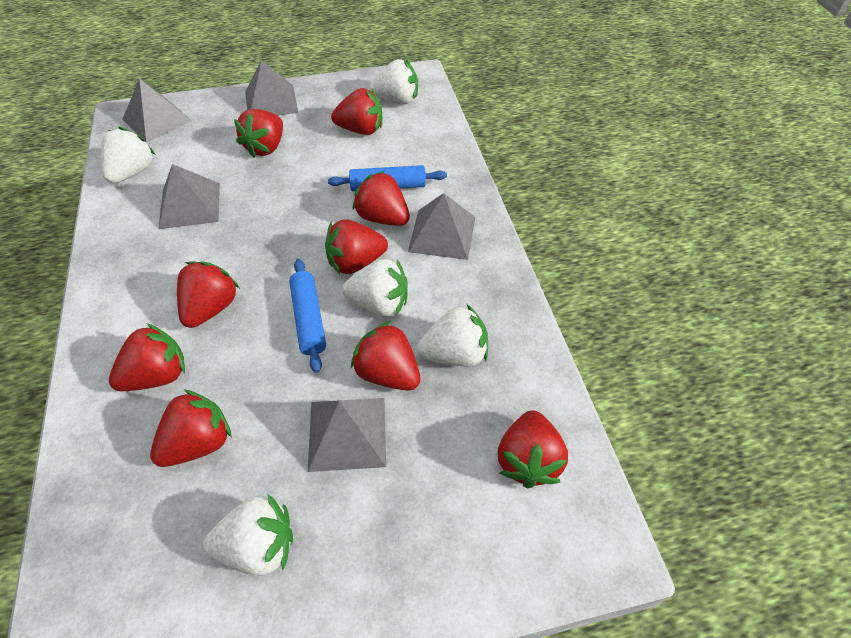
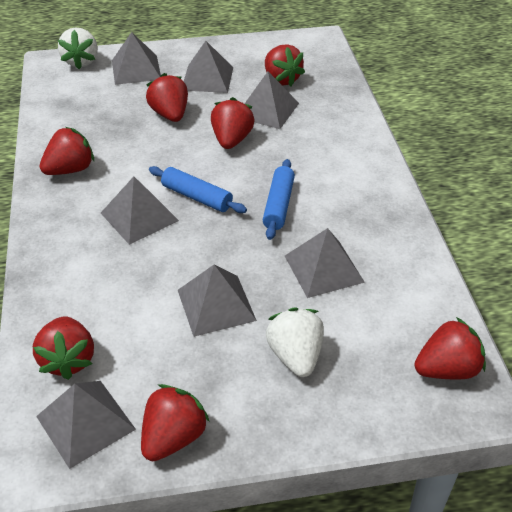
grey pyramid: 5 -> 7
red strawberry: 9 -> 7
white strawberry: 5 -> 2

